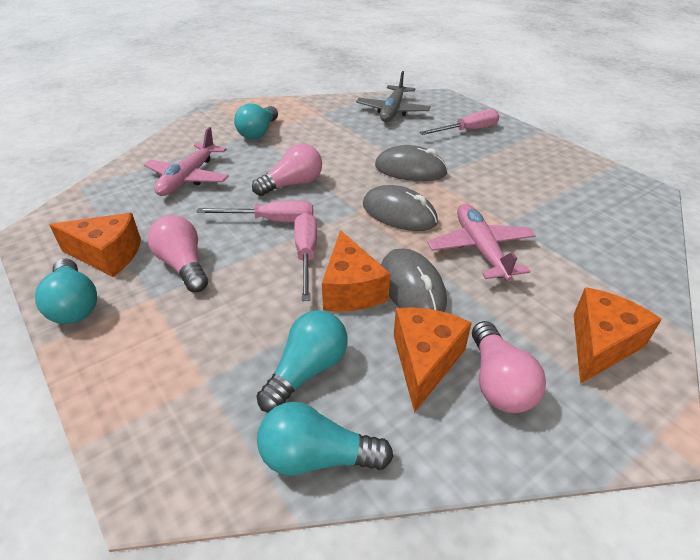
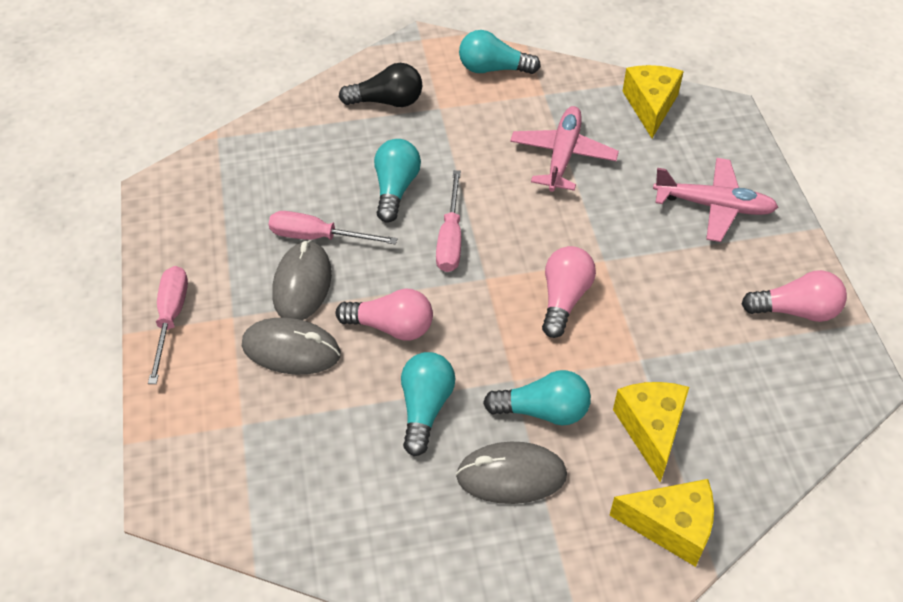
black light bulb: 0 -> 1
grey plane: 1 -> 0
orange cheese: 4 -> 0
yellow cheese: 0 -> 3

